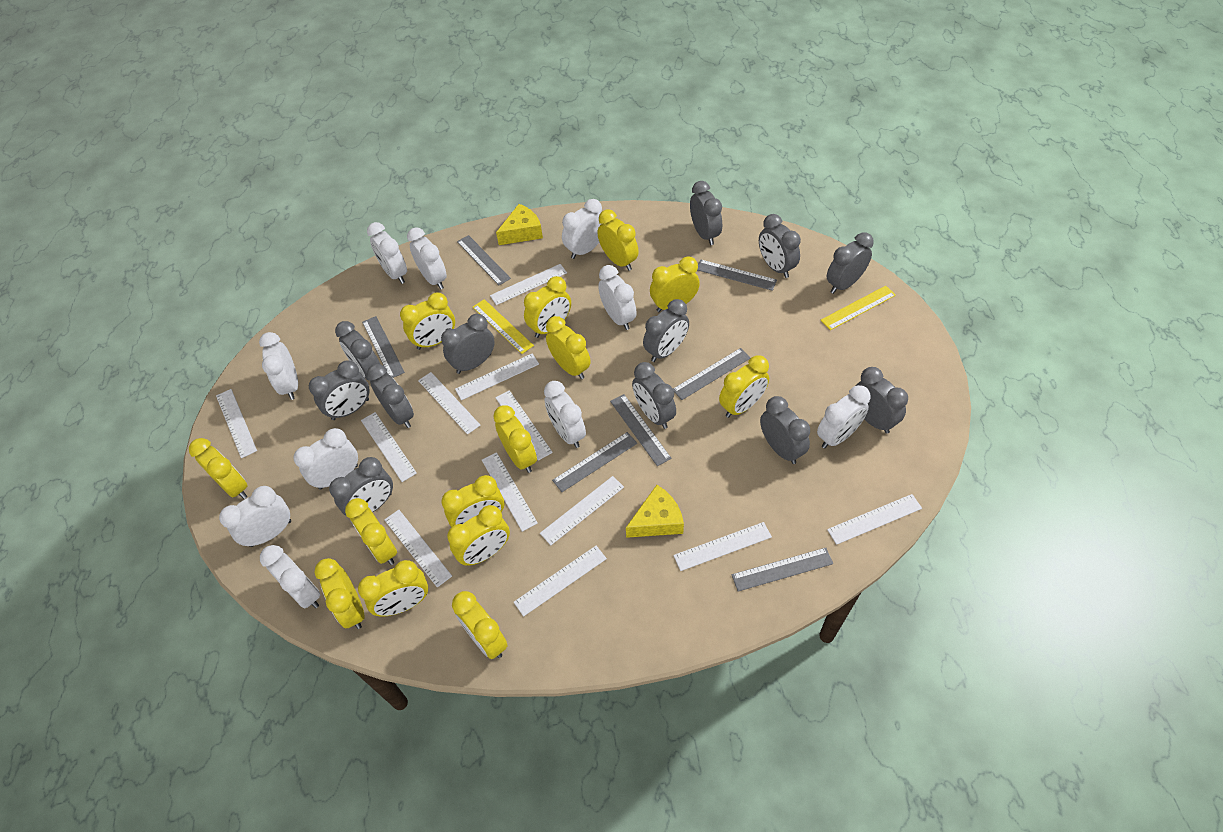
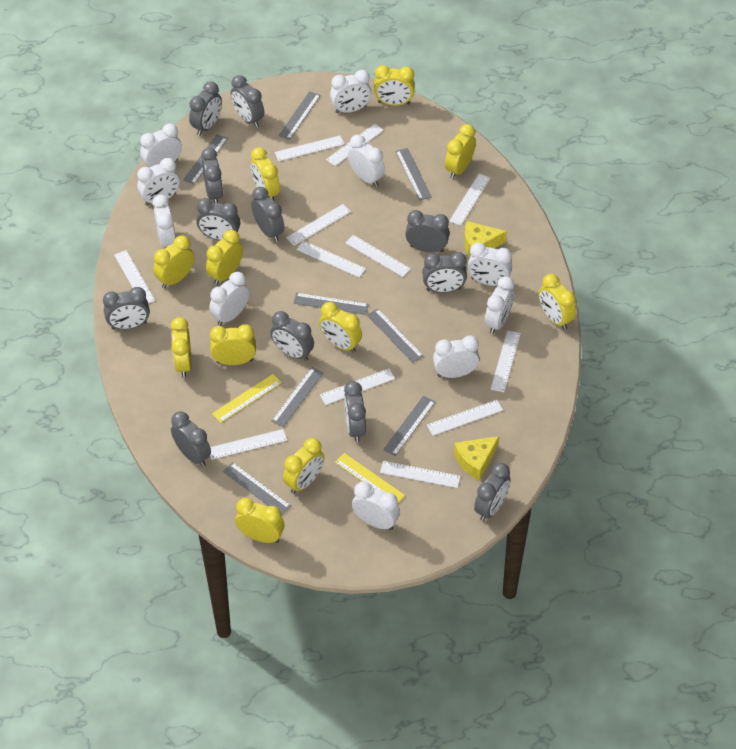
grey ruler: 7 -> 8
yellow clock: 14 -> 11

